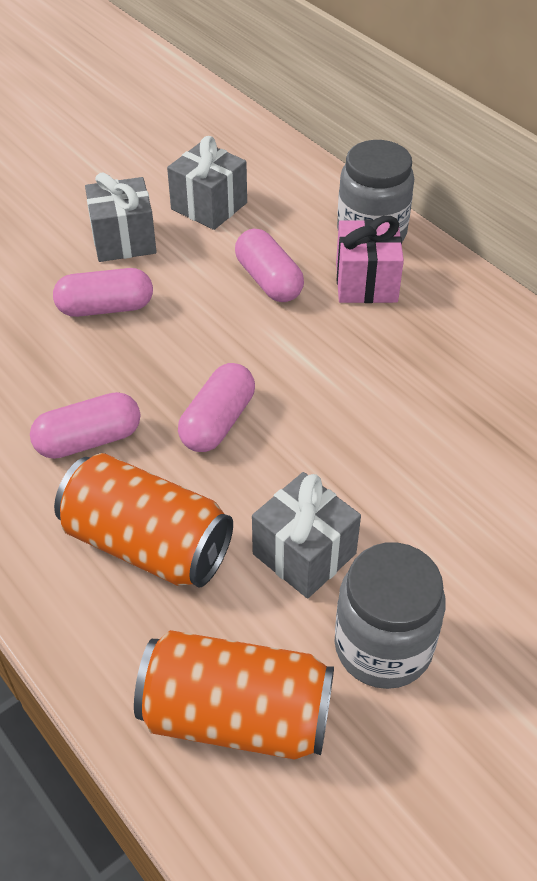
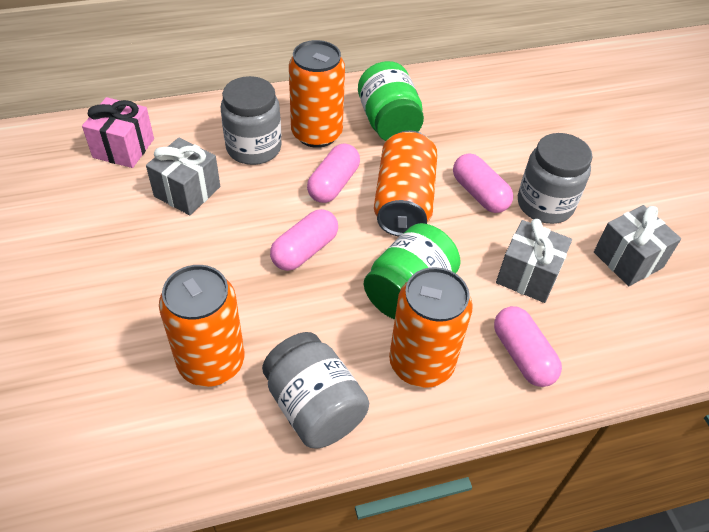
green jar: 0 -> 2
grey jar: 2 -> 3
orange can: 2 -> 4

